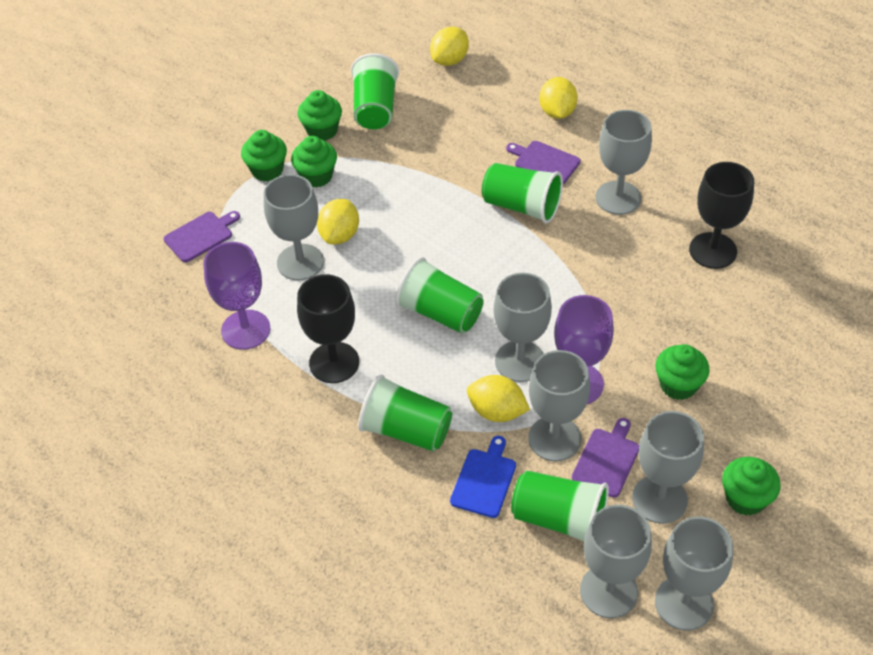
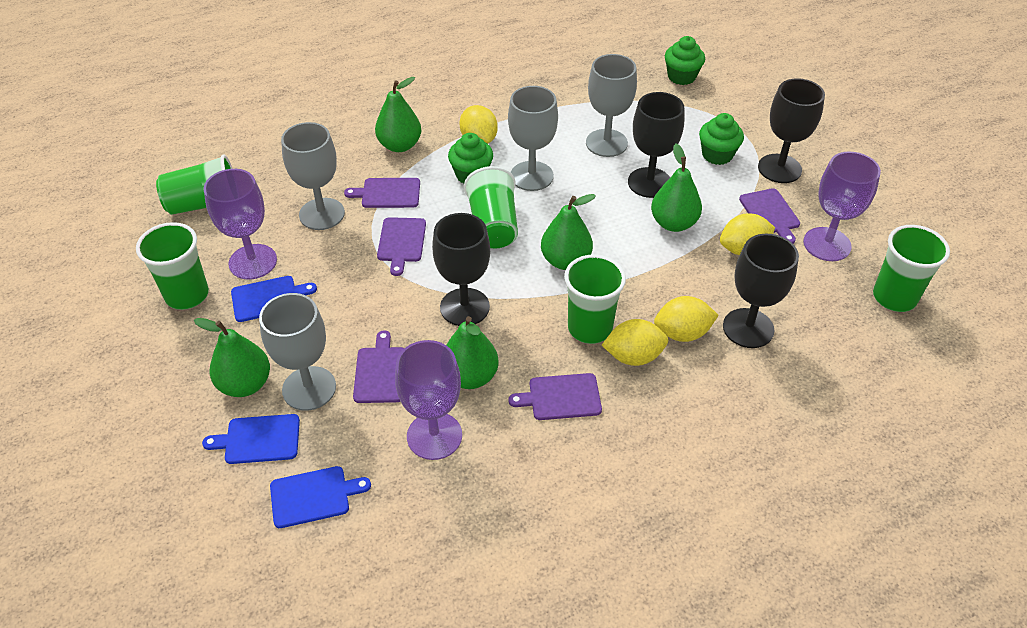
black goblet: 2 -> 4
blue cutting board: 1 -> 3
green cupcake: 5 -> 3
green pear: 0 -> 5
grey goblet: 7 -> 4
purple cutting board: 3 -> 5
purple goblet: 2 -> 3

